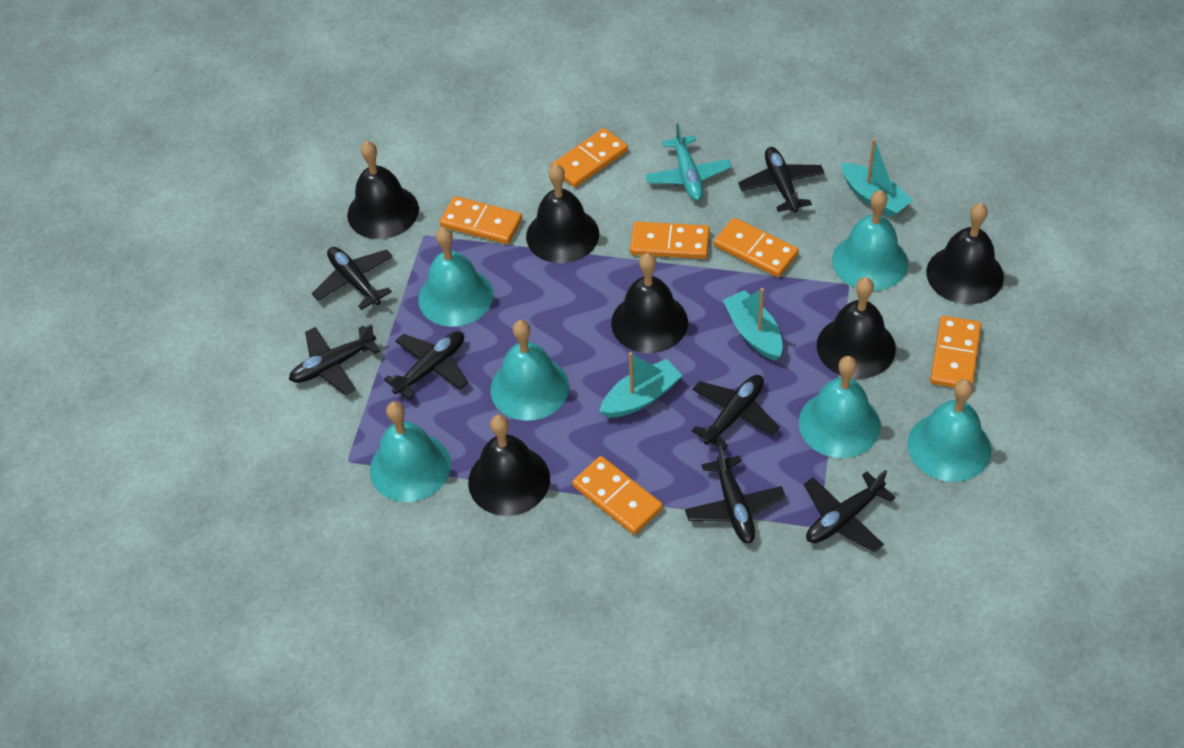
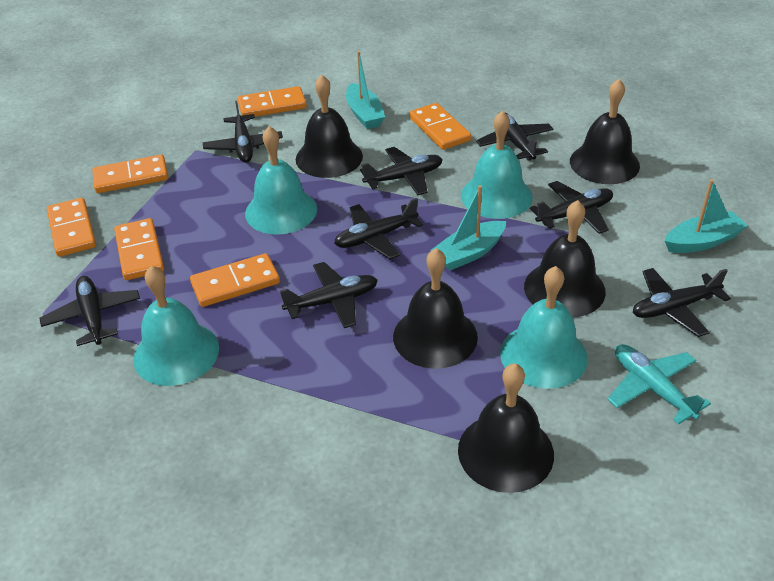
black bell: 6 -> 5
black plane: 7 -> 8
turquoise bell: 6 -> 4

